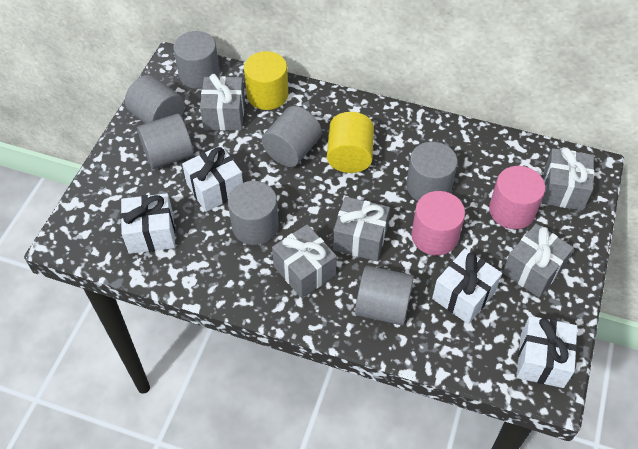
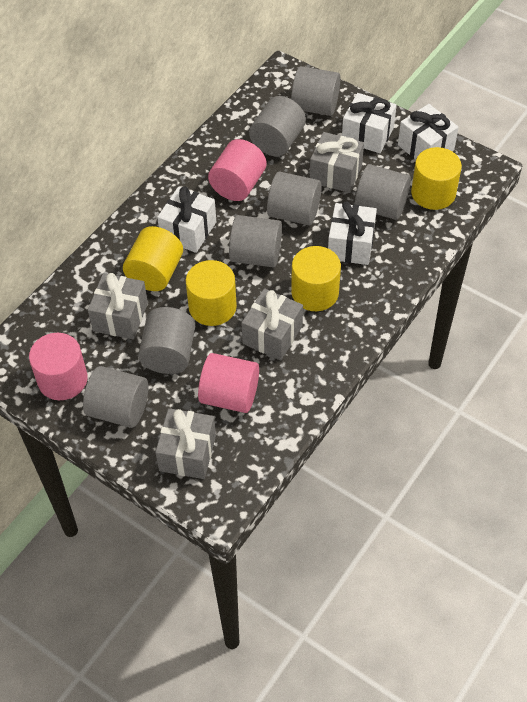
grey gift: 5 -> 4
pink cylinder: 2 -> 3
yellow cylinder: 2 -> 4

